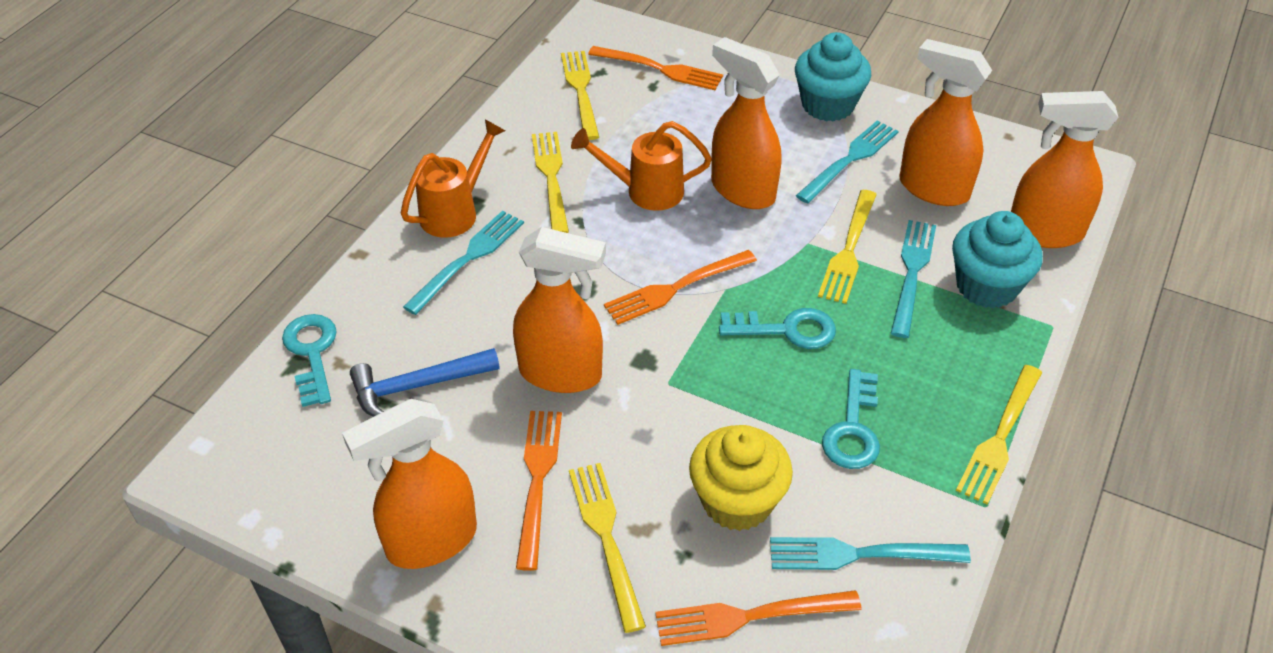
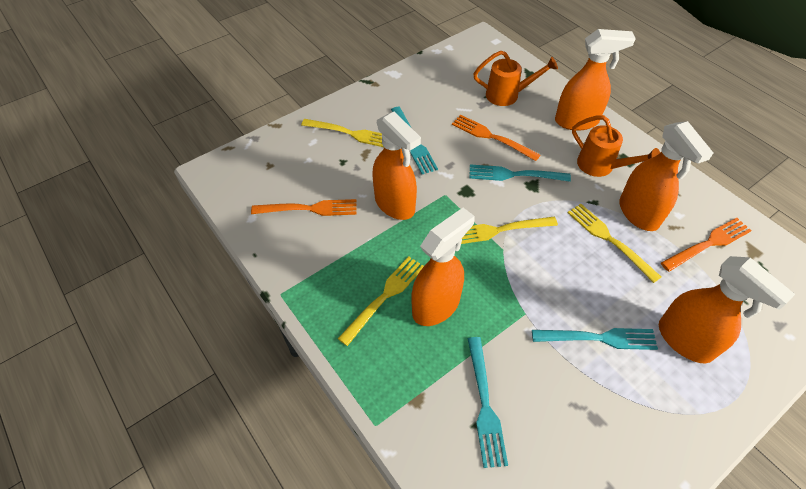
blue hammer: 1 -> 0
orange fork: 4 -> 3
turquoise cupcake: 2 -> 0
turquoise key: 3 -> 0
yellow cupcake: 1 -> 0
yellow fork: 5 -> 4

